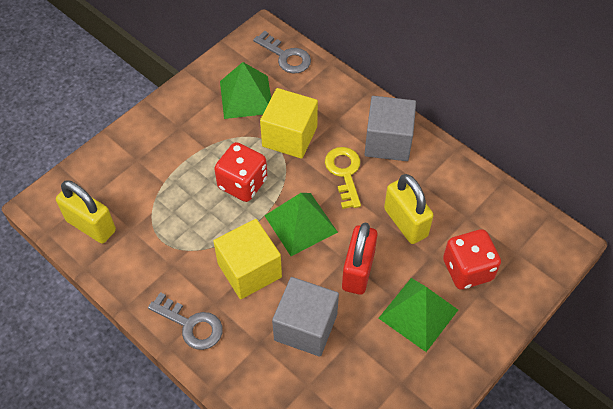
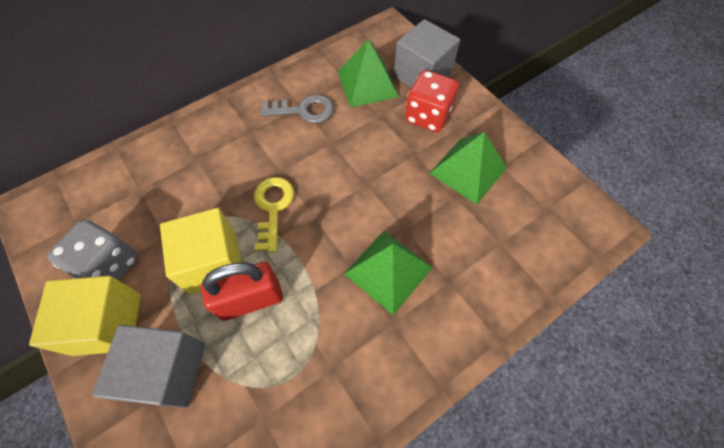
grey dice: 0 -> 1
grey key: 2 -> 1
red dice: 2 -> 1
yellow padlock: 2 -> 0

